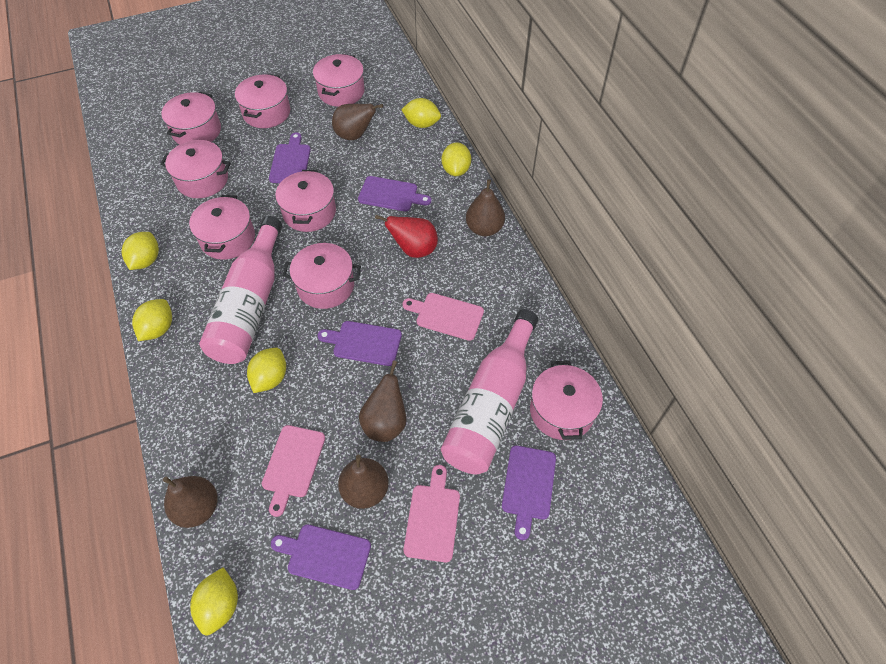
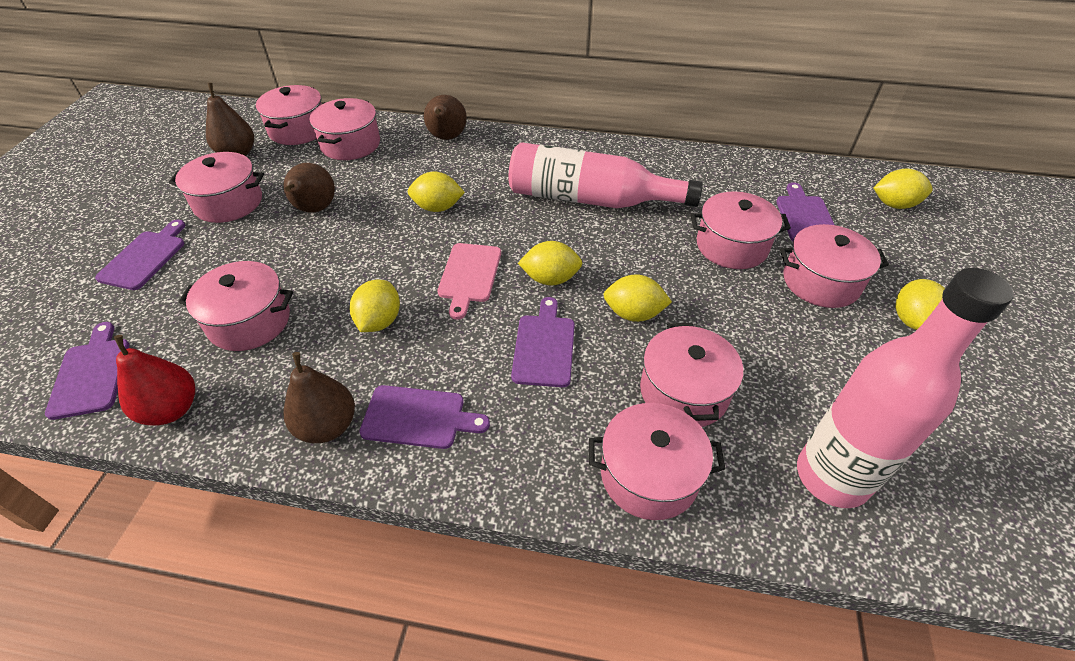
brown pear: 5 -> 4
pink cutting board: 3 -> 1

